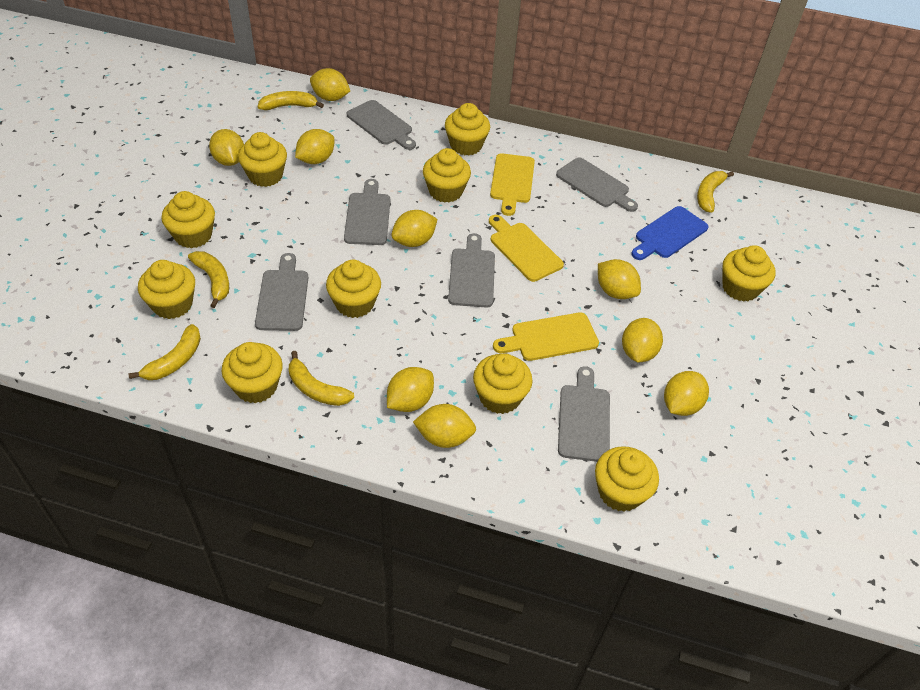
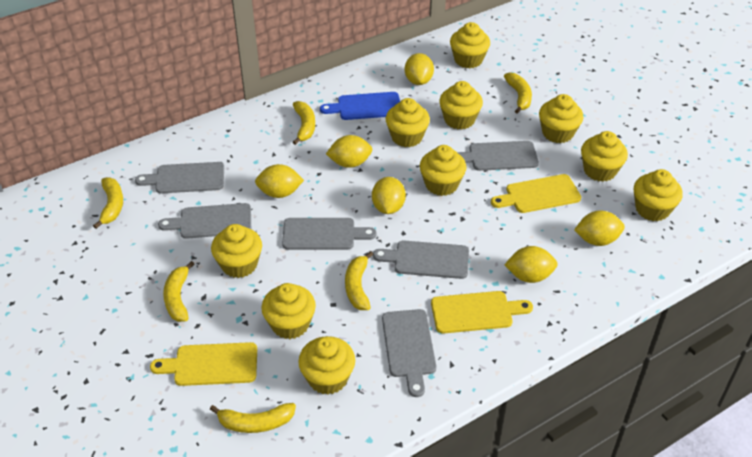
yellow banana: 5 -> 6
yellow lemon: 9 -> 6

